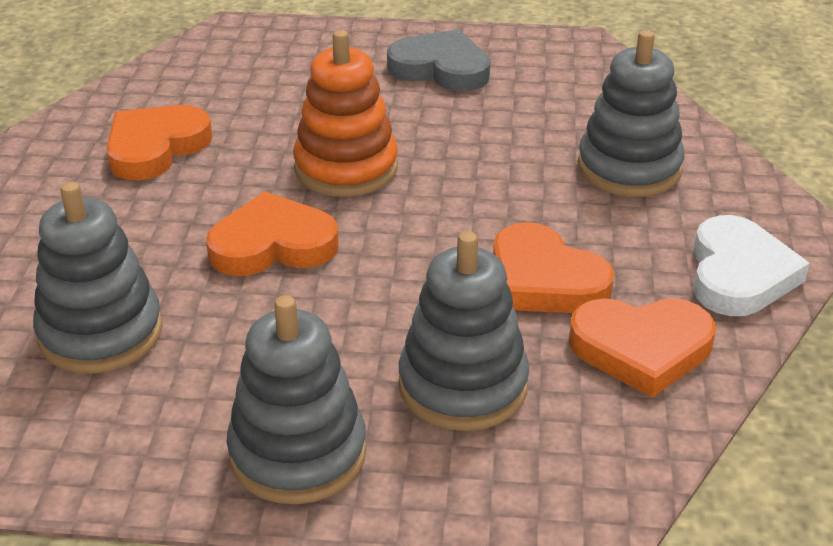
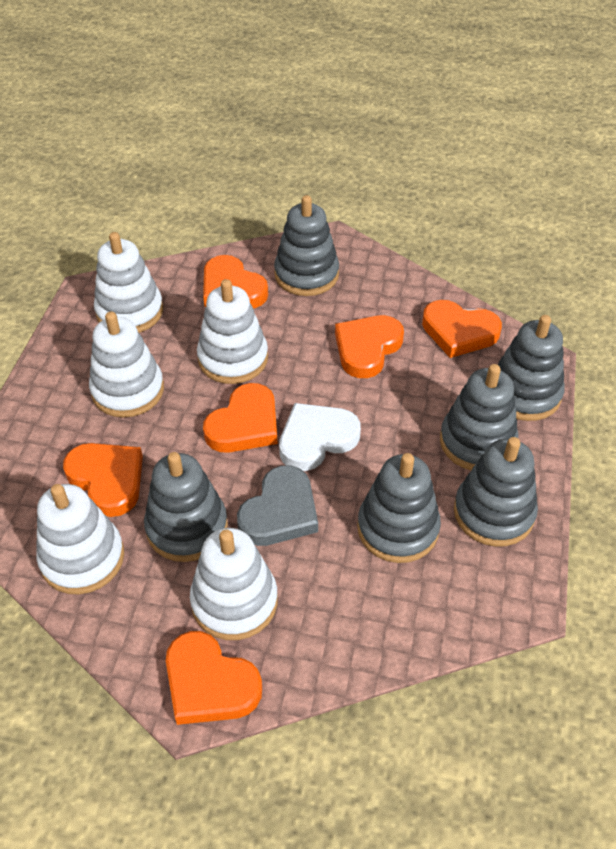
grey stacking toy: 4 -> 6
orange heart: 4 -> 6
orange stacking toy: 1 -> 0
white stacking toy: 0 -> 5

